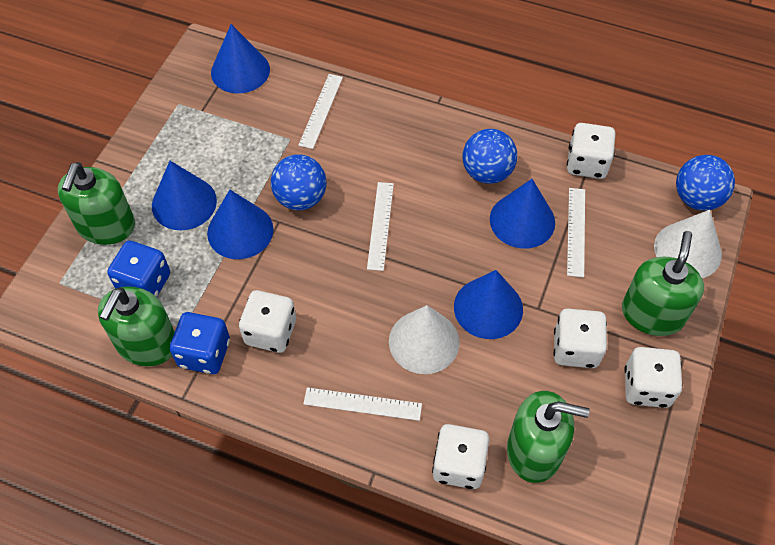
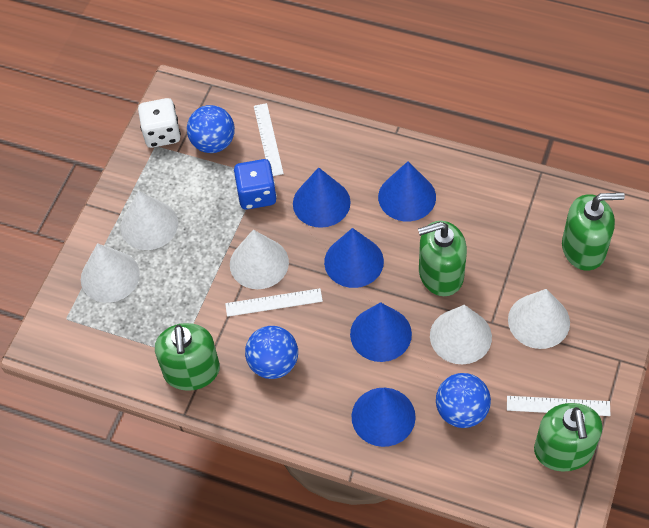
blue dice: 2 -> 1
white cone: 2 -> 5
white dice: 5 -> 1
white ruler: 4 -> 3

